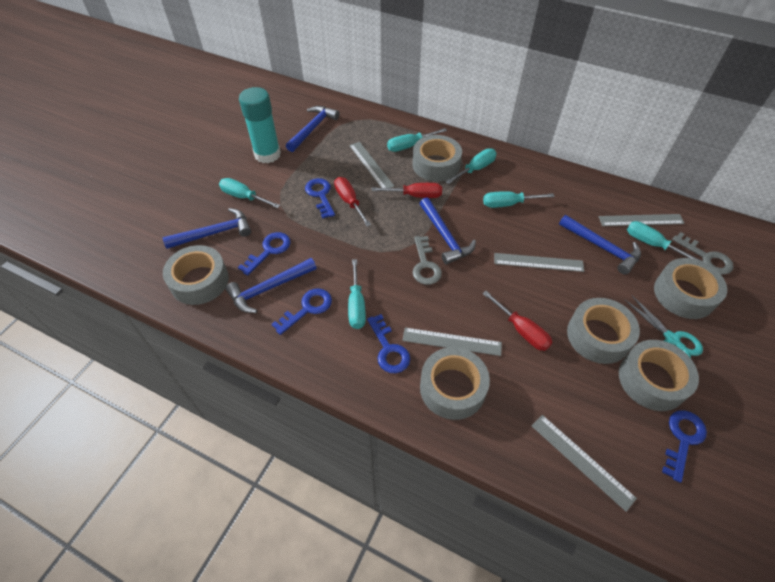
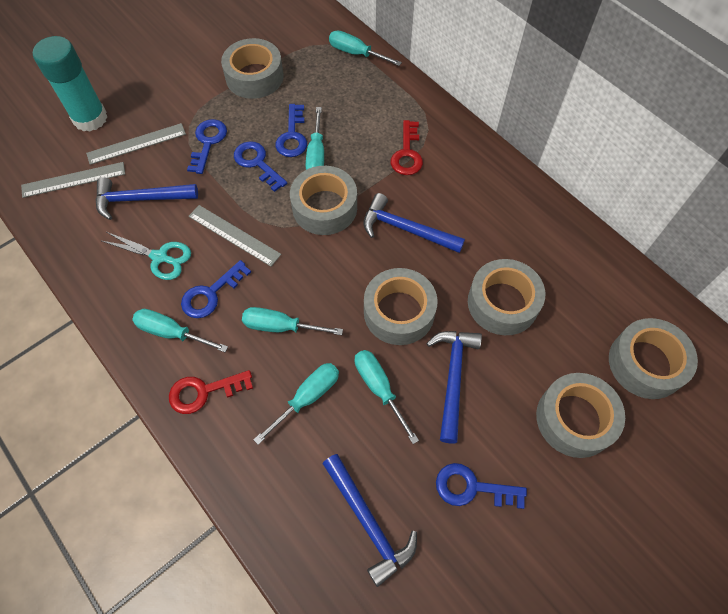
blue hammer: 5 -> 4
grey key: 2 -> 0
grey ruler: 5 -> 3
red key: 0 -> 2
red screwdriver: 3 -> 0

